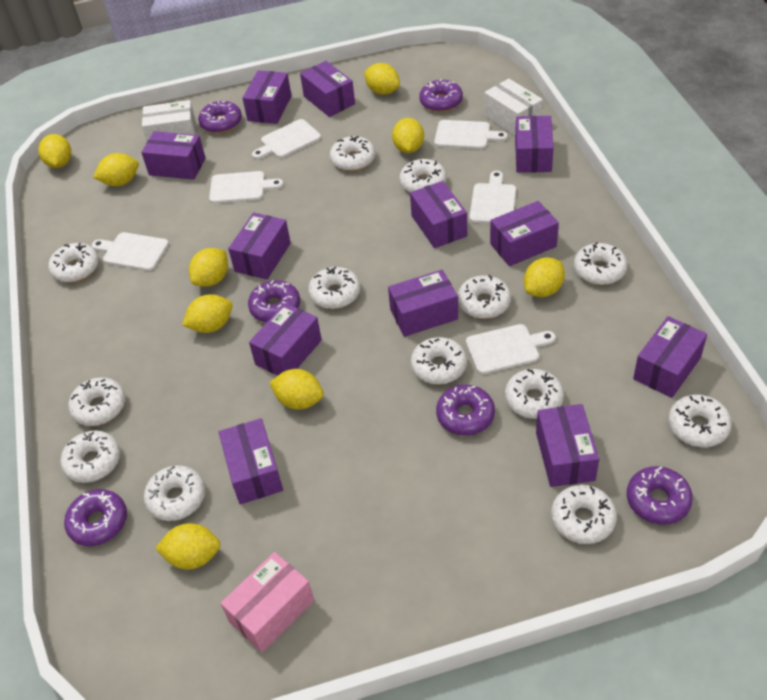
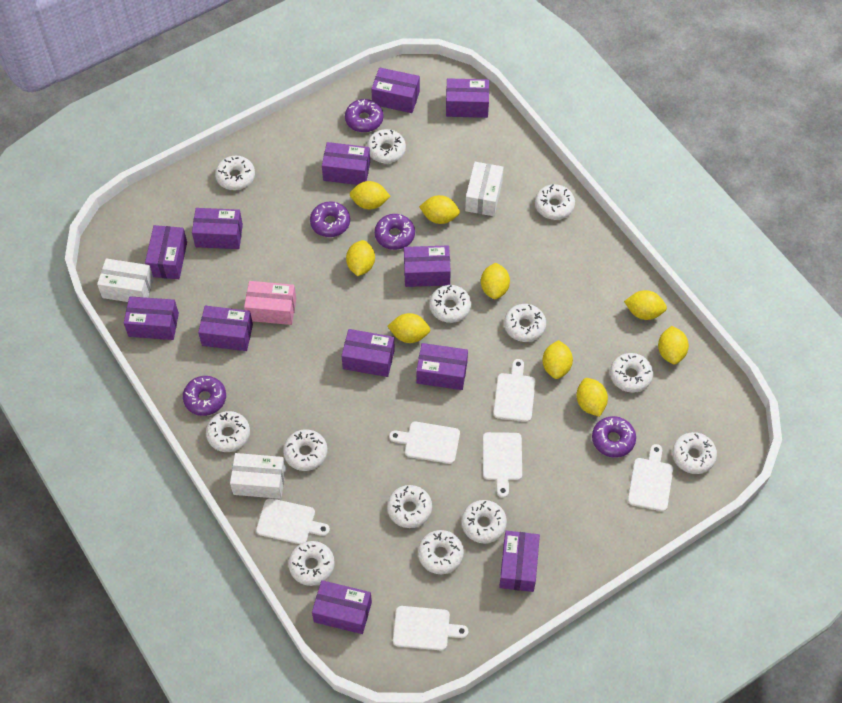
purple donut: 6 -> 5
white box: 2 -> 3

